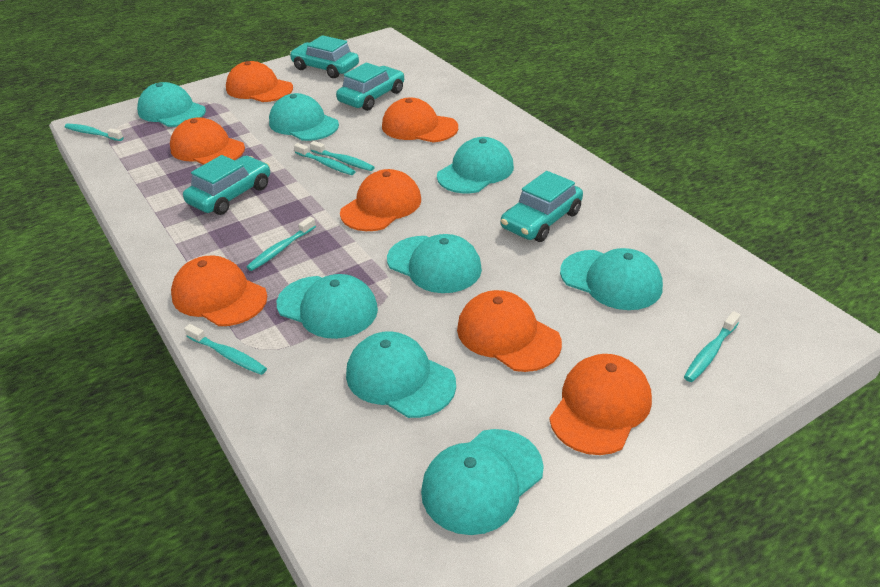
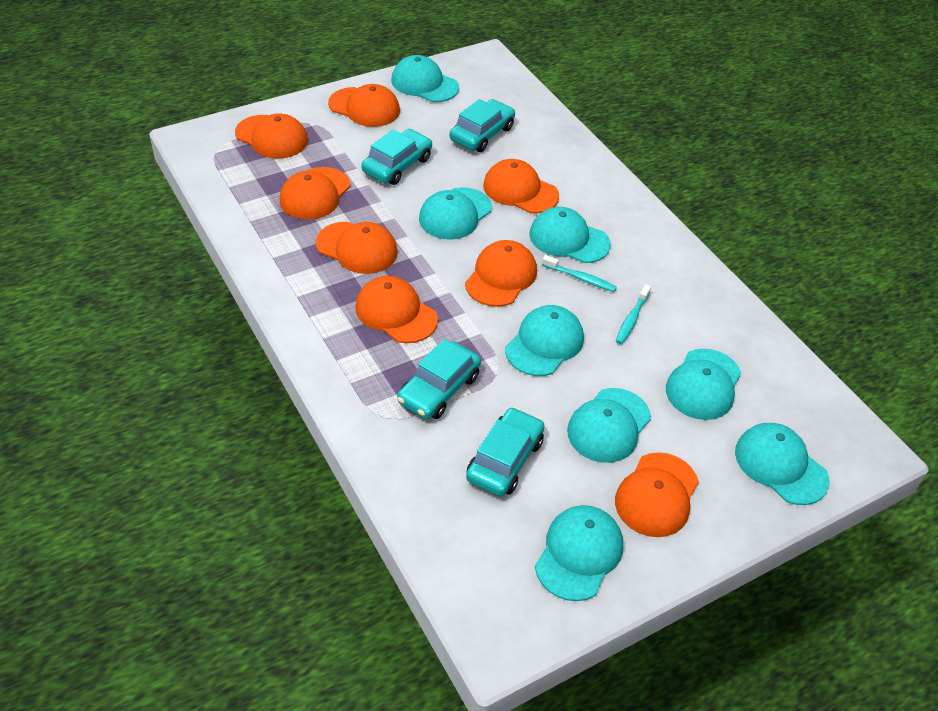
orange cap: 7 -> 8
turquoise toothbrush: 6 -> 2

